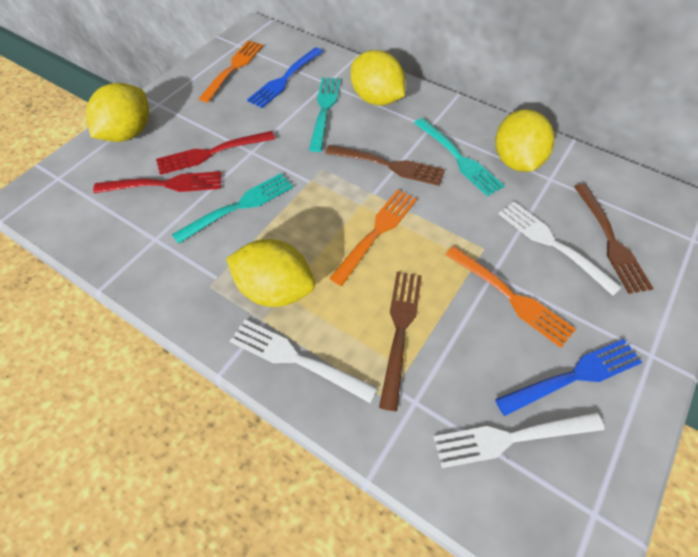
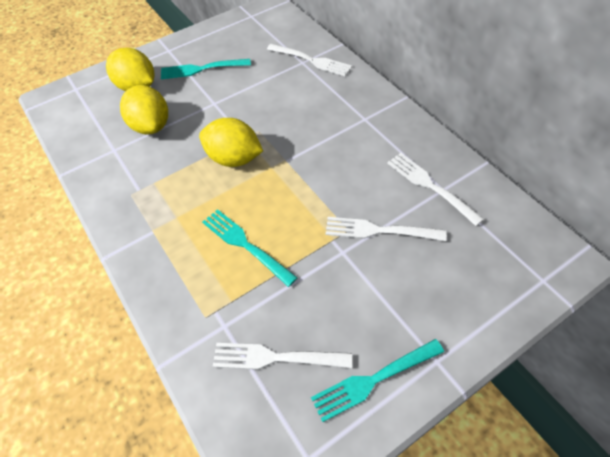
blue fork: 2 -> 0
brown fork: 3 -> 0
orange fork: 3 -> 0
red fork: 2 -> 0
white fork: 3 -> 4
yellow lemon: 4 -> 3

